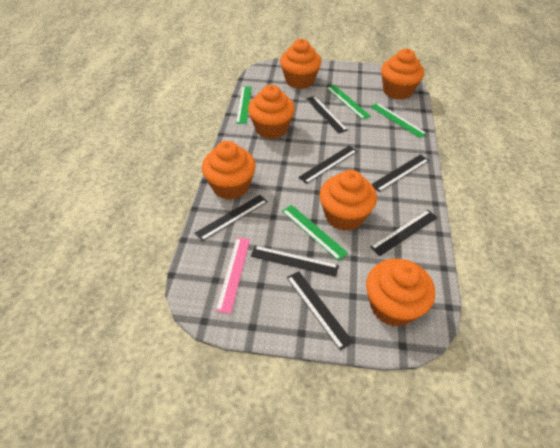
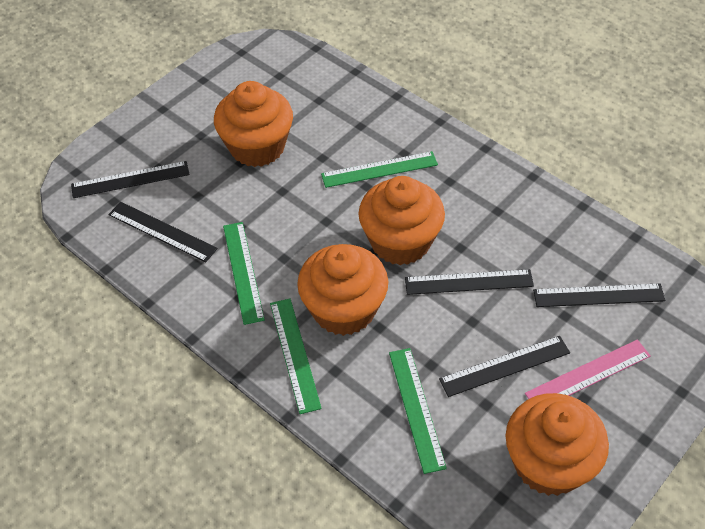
black ruler: 7 -> 5
orange cupcake: 6 -> 4

